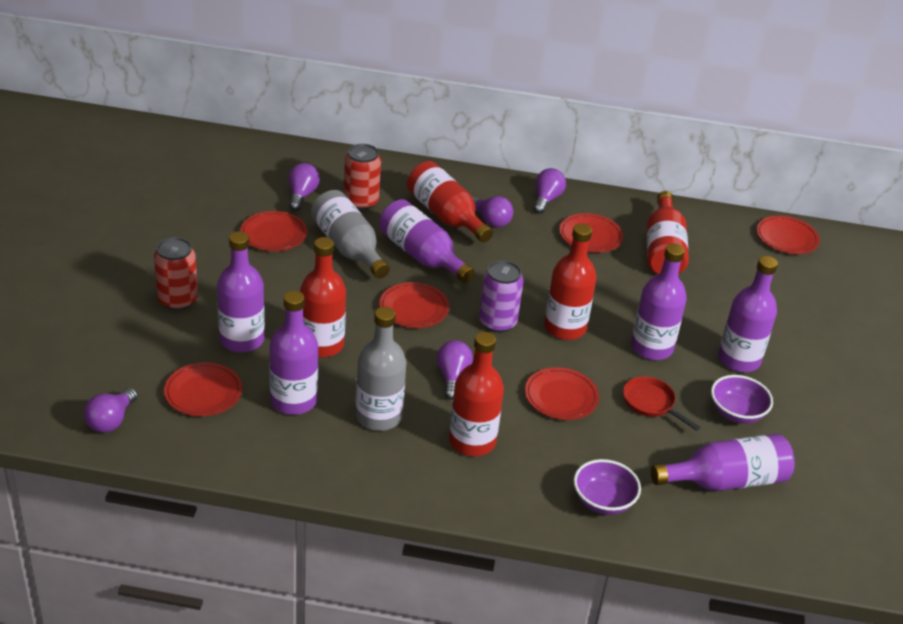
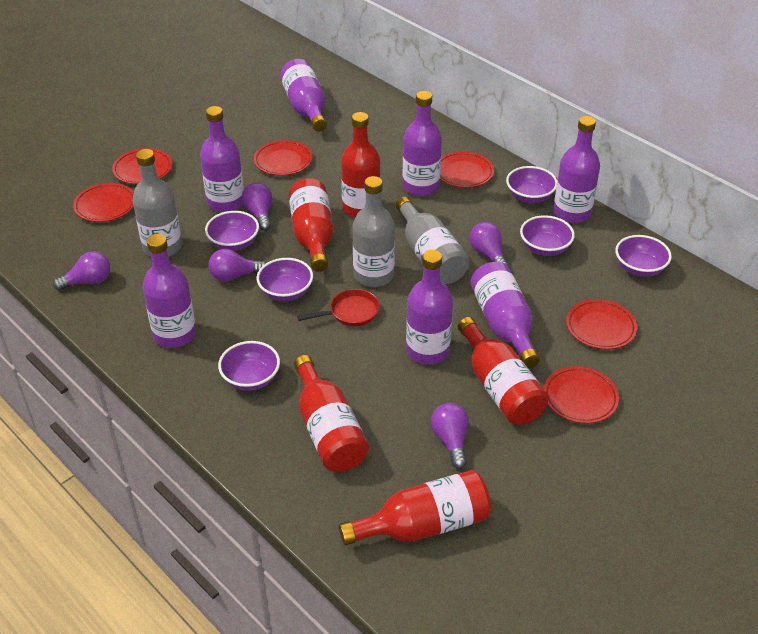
grey bottle: 2 -> 3
purple bottle: 6 -> 7
purple bowl: 2 -> 6
purple can: 1 -> 0
red can: 2 -> 0

